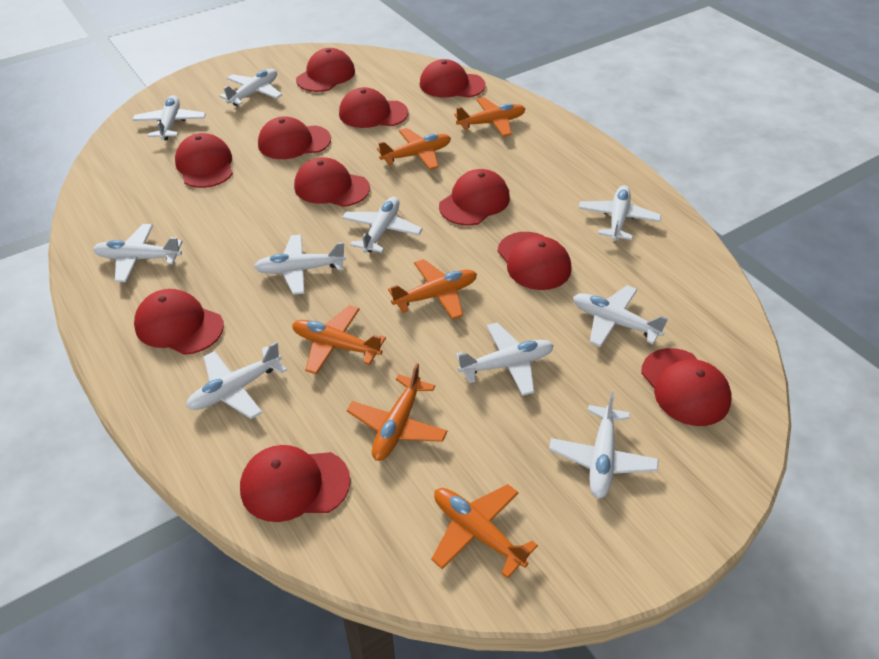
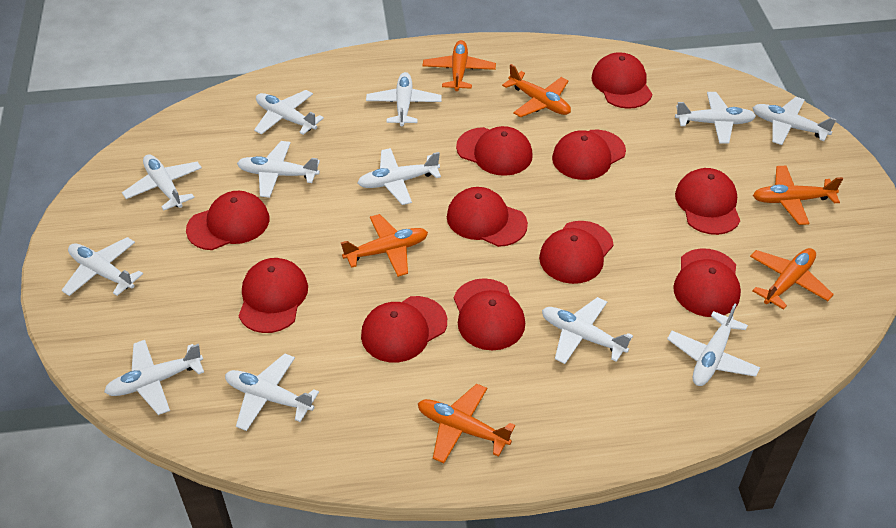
white plane: 10 -> 12

